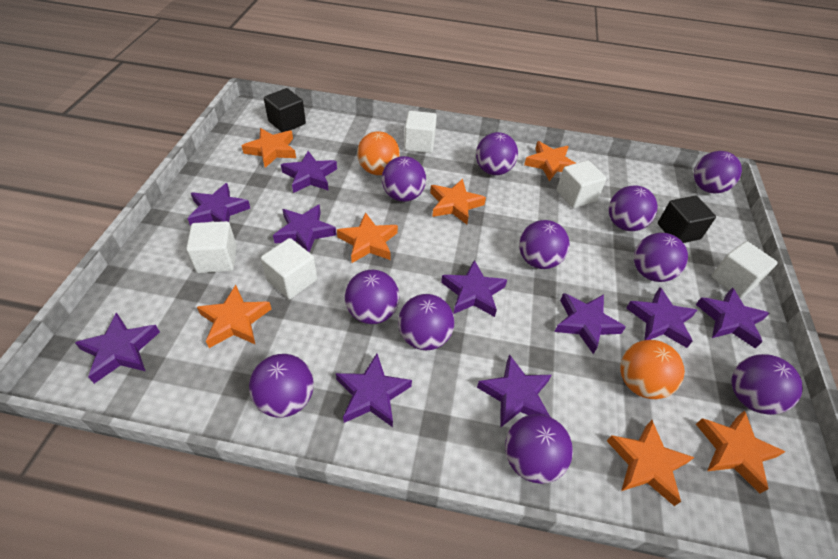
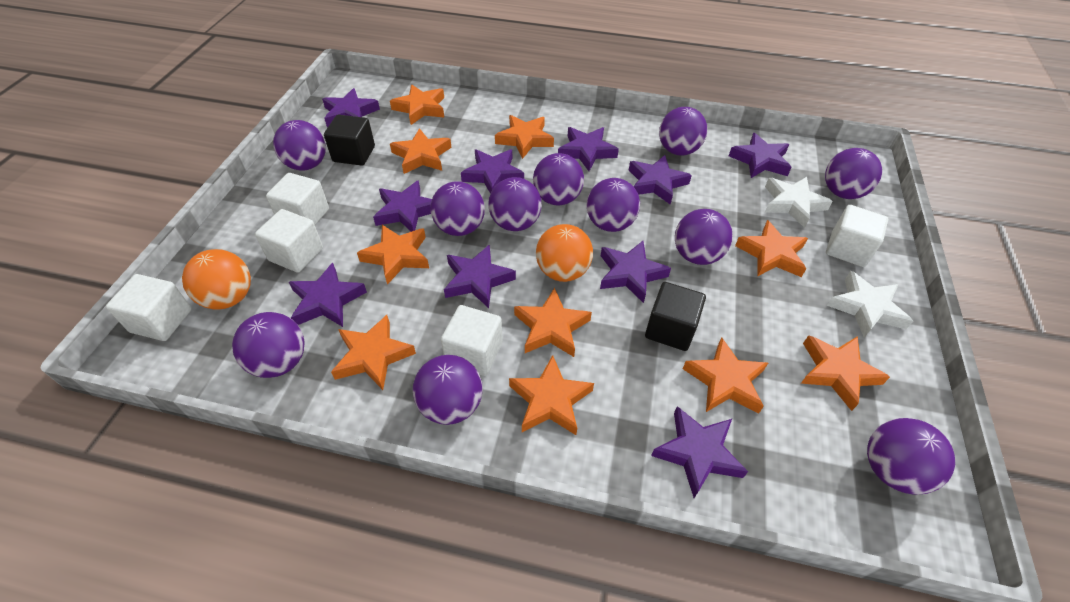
orange star: 7 -> 10
white star: 0 -> 2

